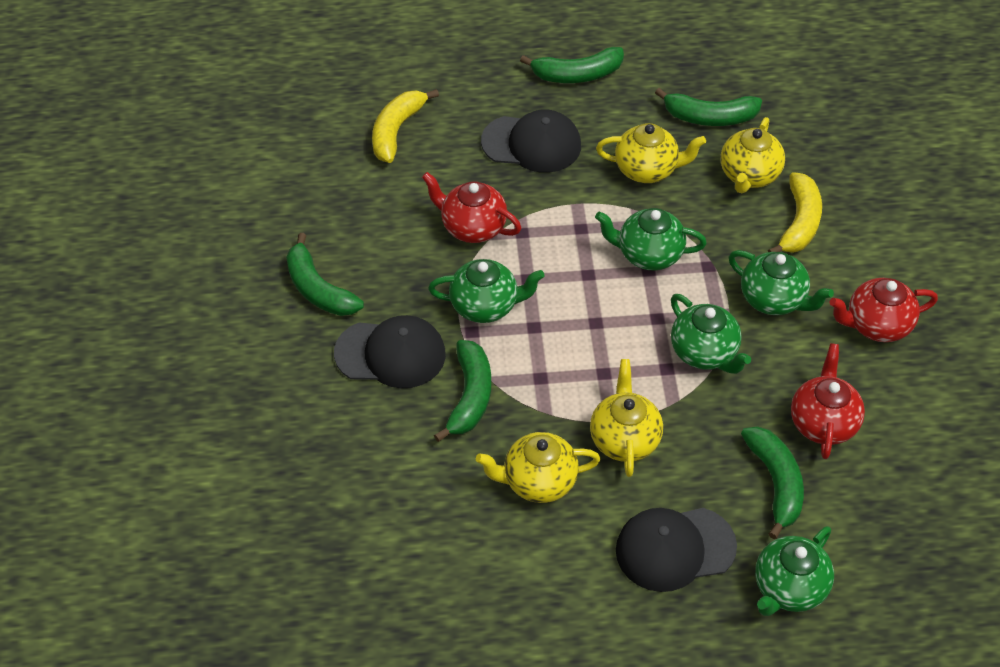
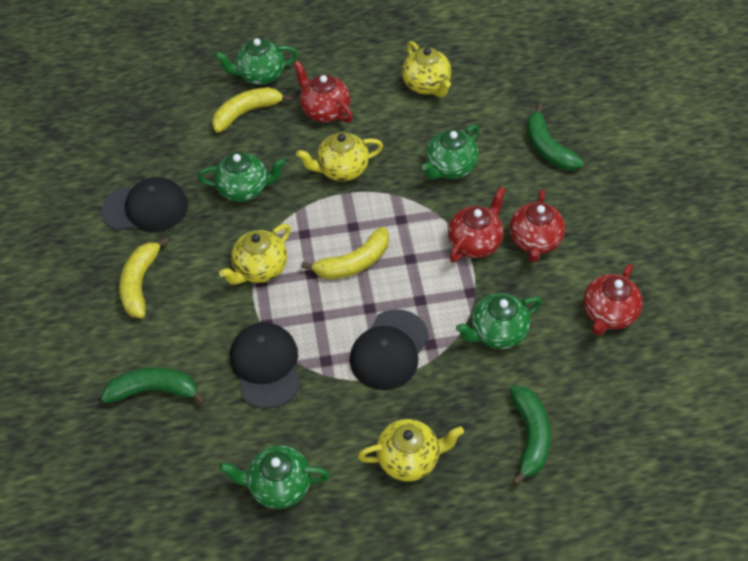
green banana: 5 -> 3
red teapot: 3 -> 4
yellow banana: 2 -> 3

